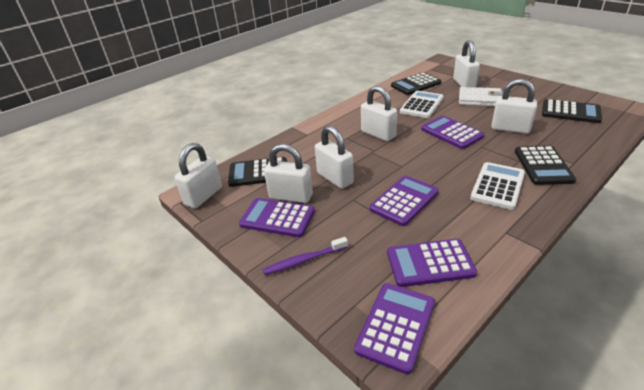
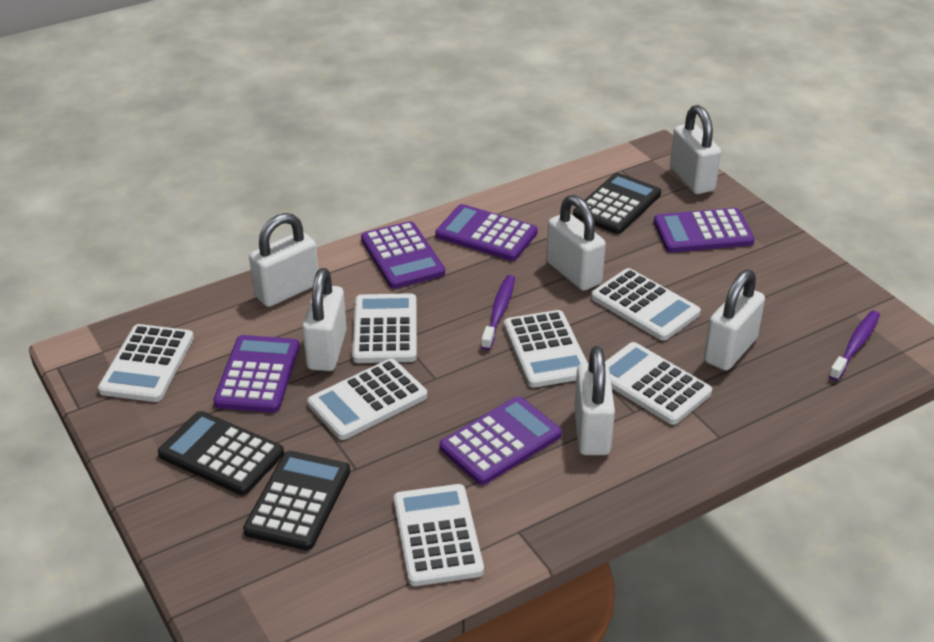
black calculator: 4 -> 3
purple toothbrush: 1 -> 2
white calculator: 2 -> 7
white wallet: 1 -> 0

